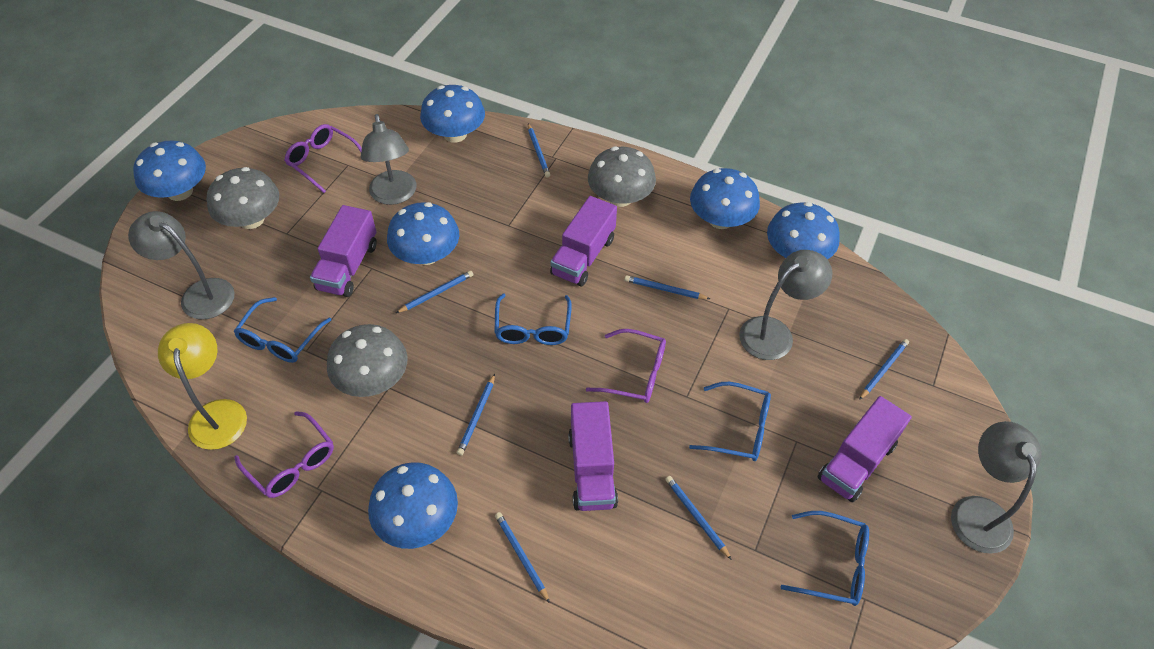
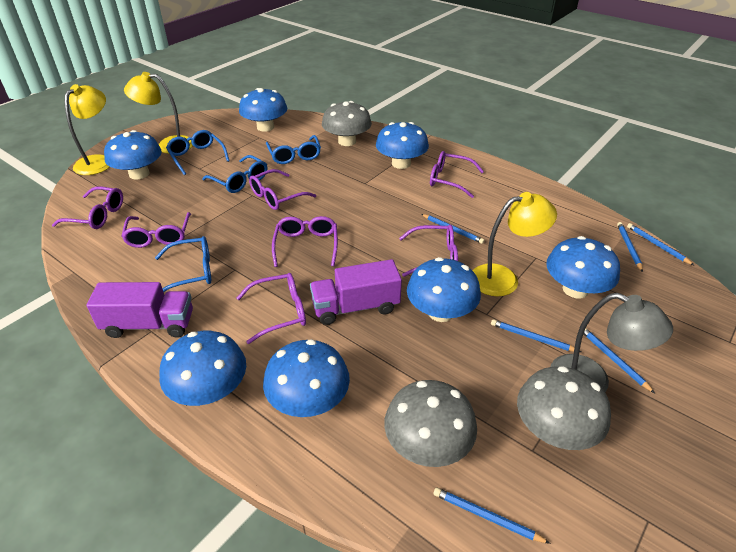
blue mushroom: 6 -> 7
blue pencil: 7 -> 6
grey lamp: 4 -> 1
purple glasses: 3 -> 7
purple truck: 4 -> 2
yellow lamp: 1 -> 3

